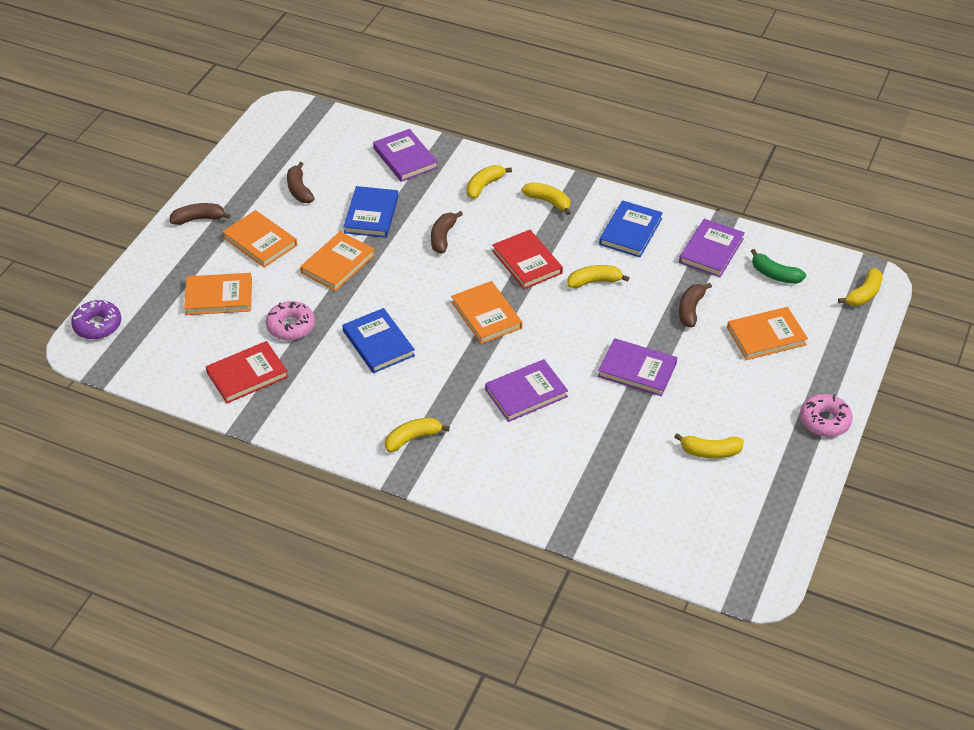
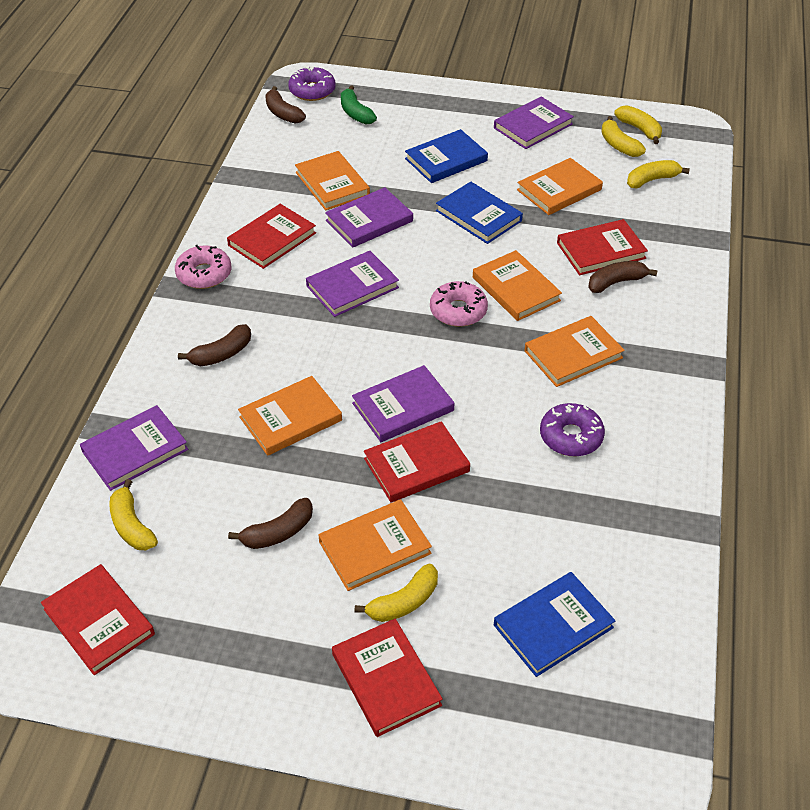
orange book: 5 -> 6
purple book: 4 -> 5
purple donut: 1 -> 2
red book: 2 -> 5
yellow banana: 6 -> 5

